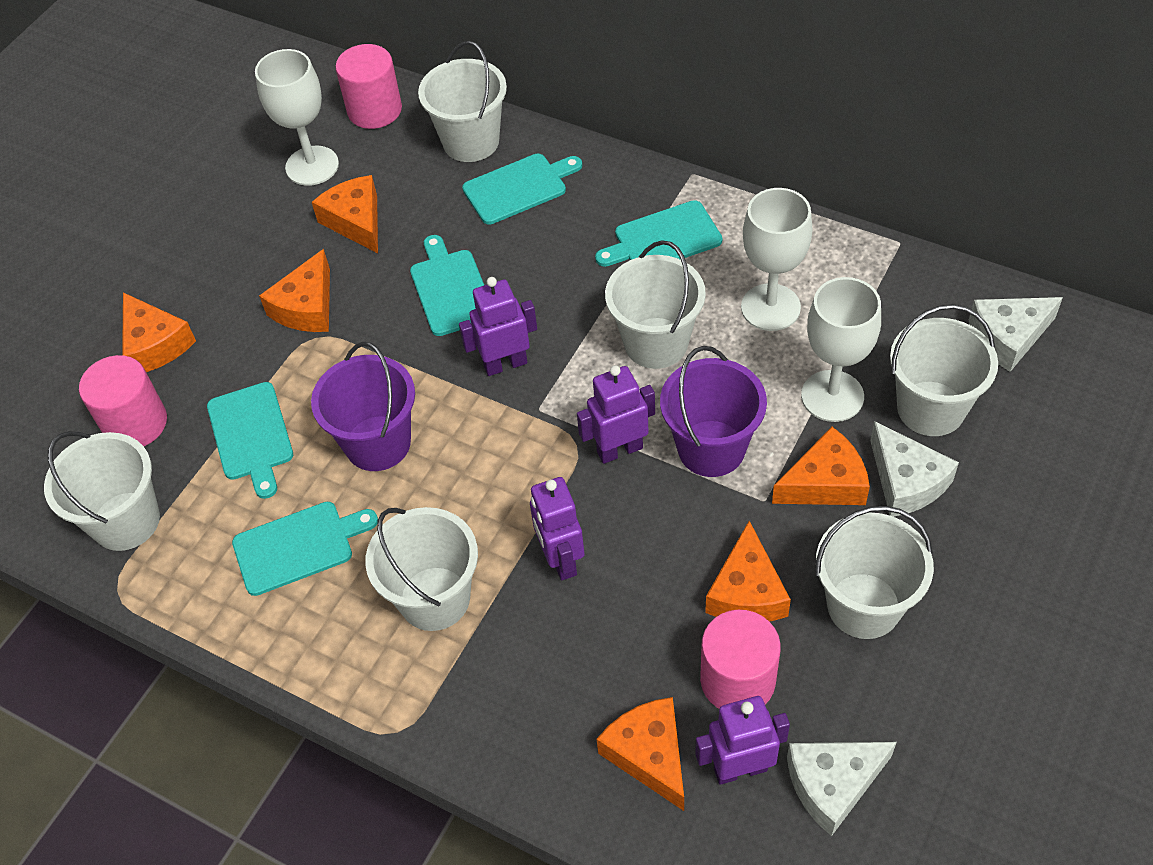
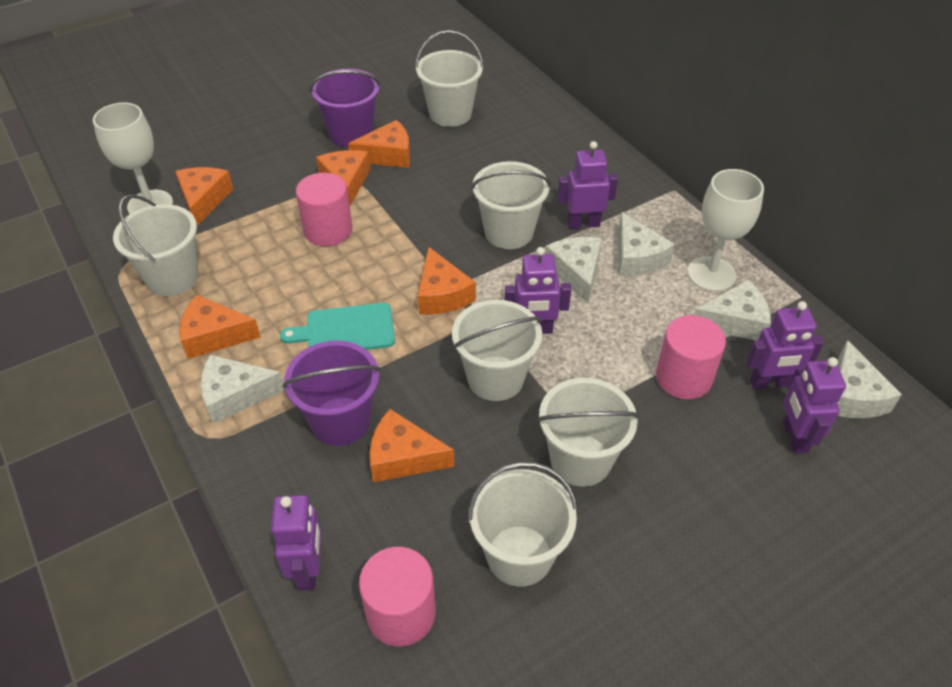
purple robot: 4 -> 5
turquoise cutting board: 5 -> 1
white cheese: 3 -> 5
white goblet: 3 -> 2

